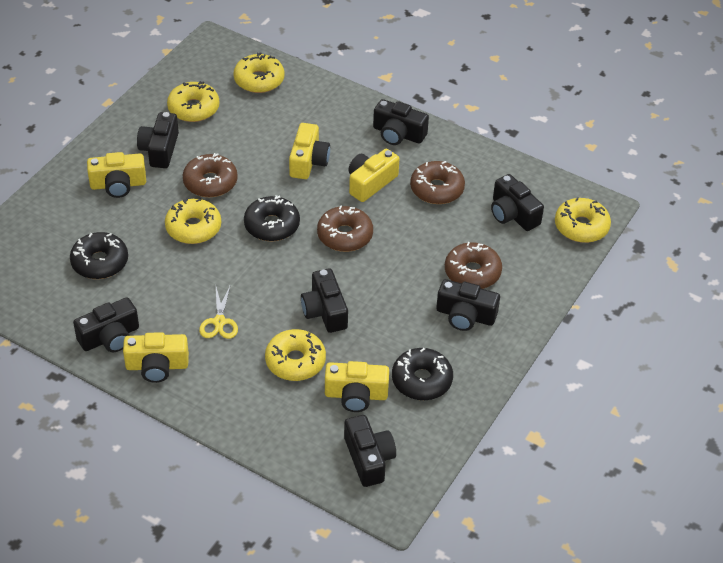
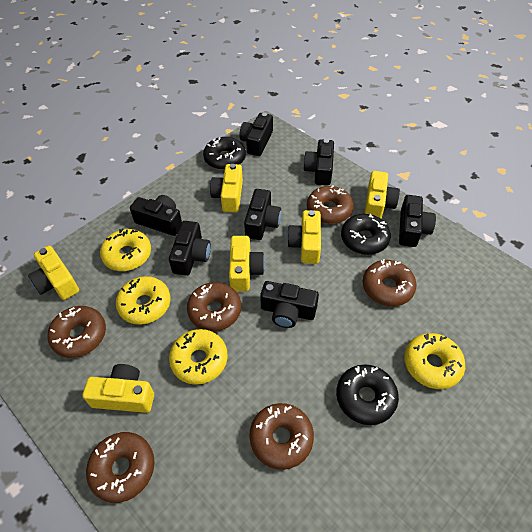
brown donut: 4 -> 6
yellow camera: 5 -> 6
yellow donut: 5 -> 4
yellow scissors: 1 -> 0

